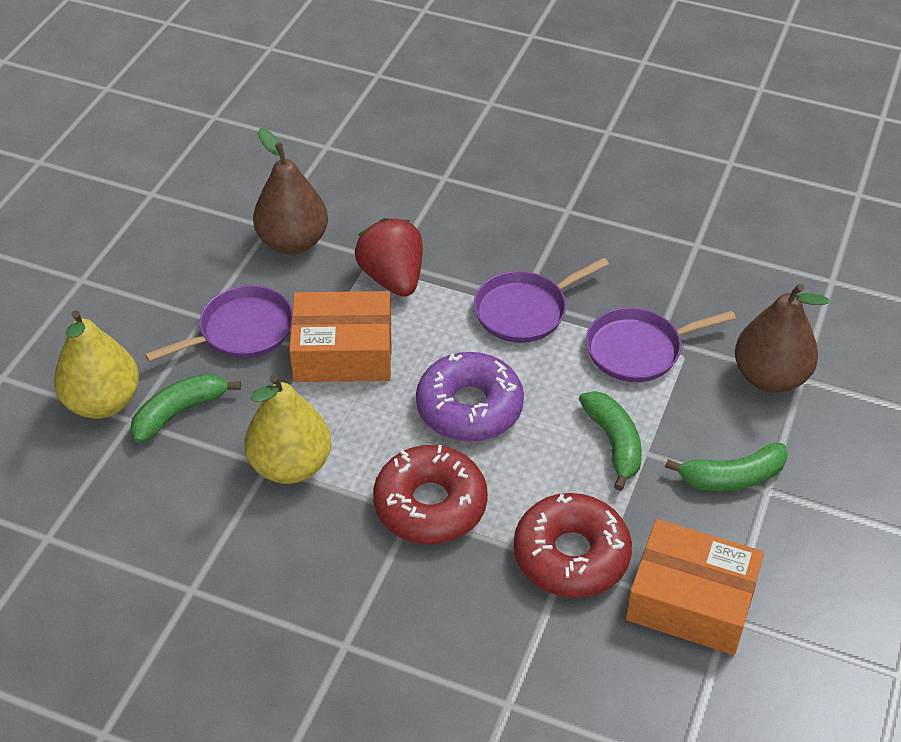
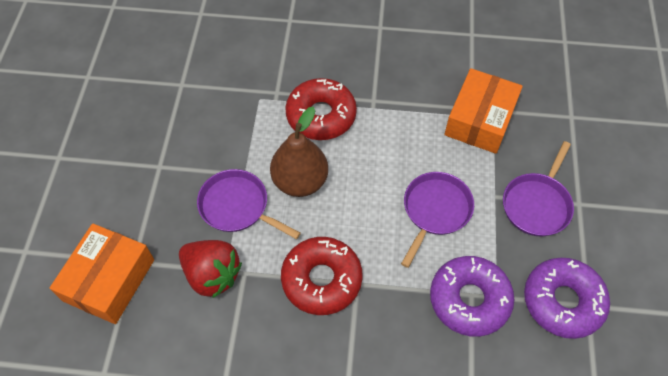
brown pear: 2 -> 1
green banana: 3 -> 0
purple donut: 1 -> 2
yellow pear: 2 -> 0

